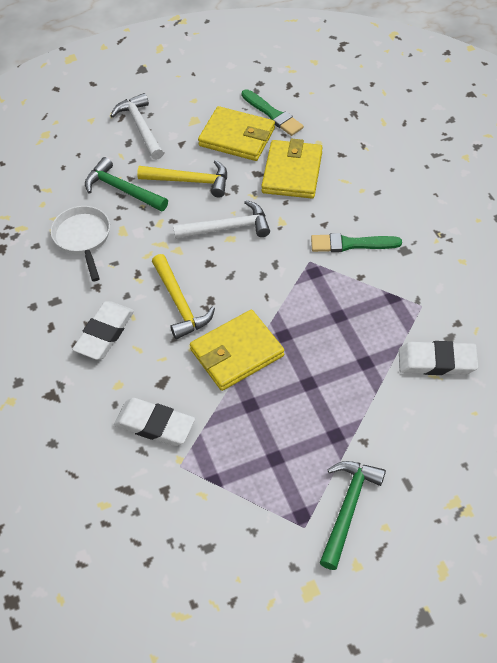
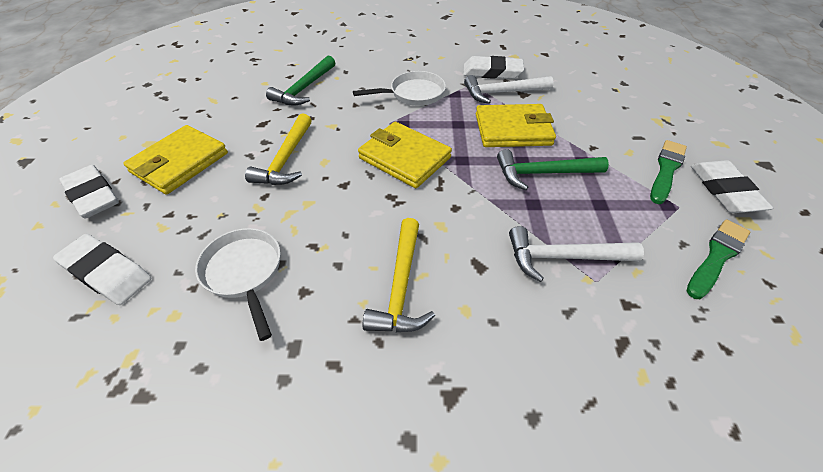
white eraser: 3 -> 4
white pan: 1 -> 2

